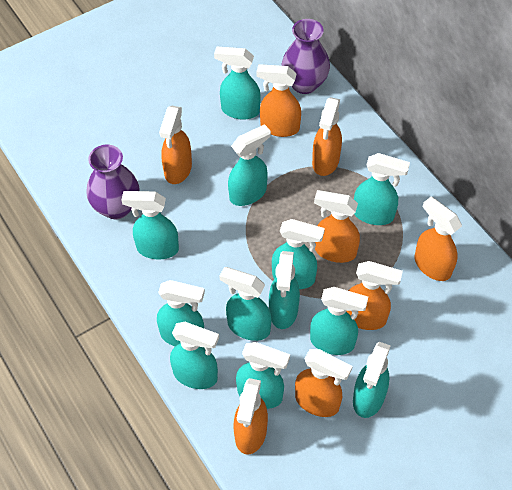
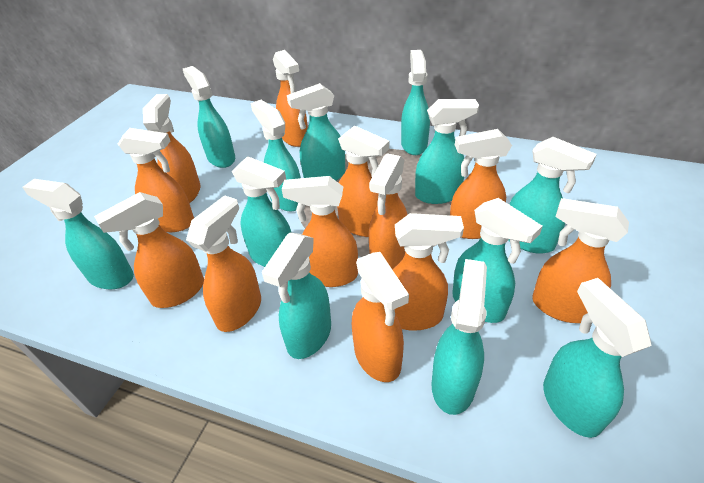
orange spray bottle: 8 -> 12
purple vase: 2 -> 0

